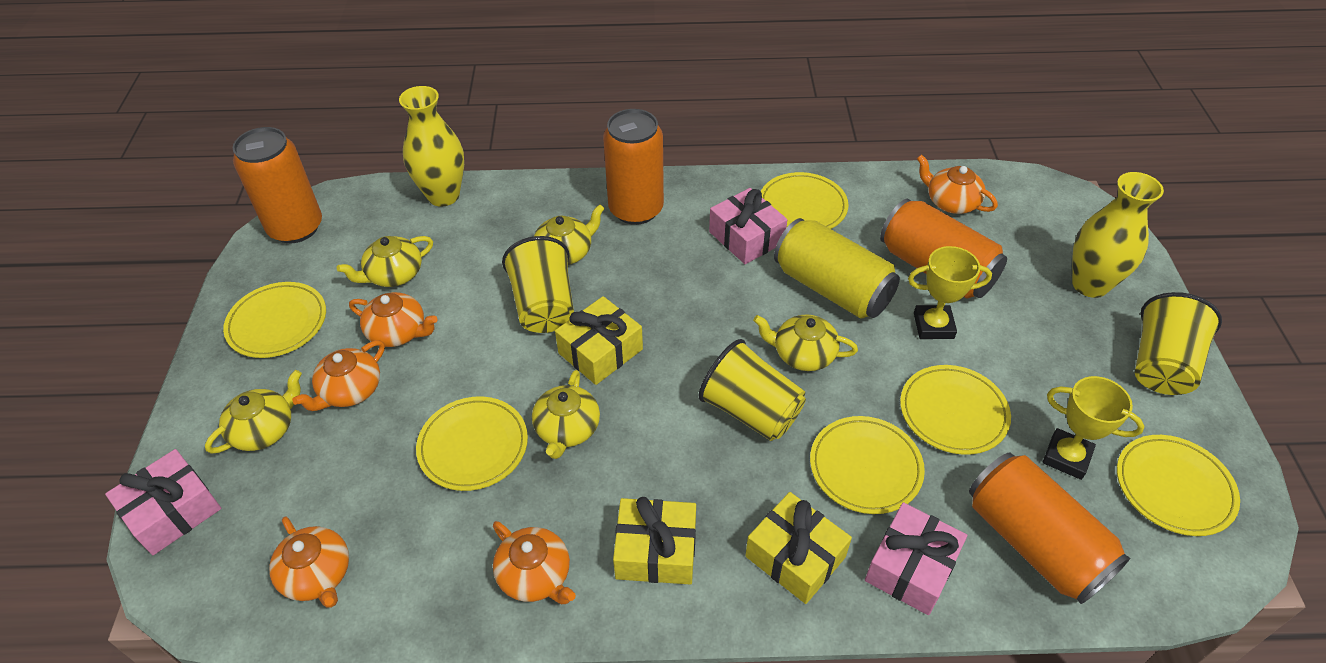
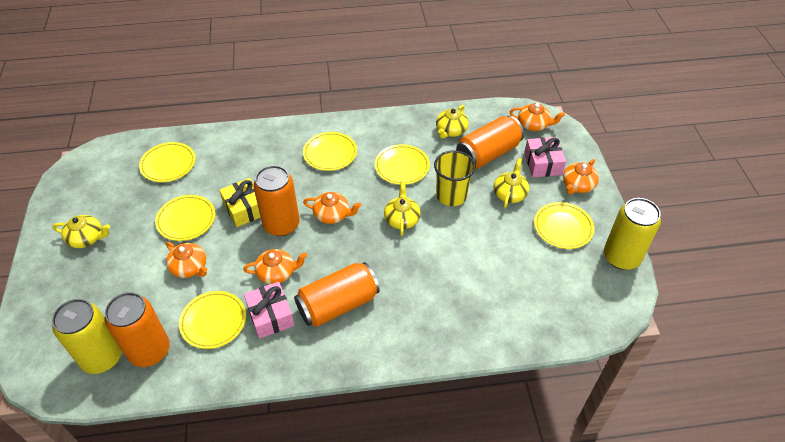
pink gift: 3 -> 2
yellow can: 1 -> 2
yellow cup: 3 -> 1
yellow gift: 3 -> 1
yellow teapot: 5 -> 4
yellow trophy: 2 -> 0
yellow vase: 2 -> 0

